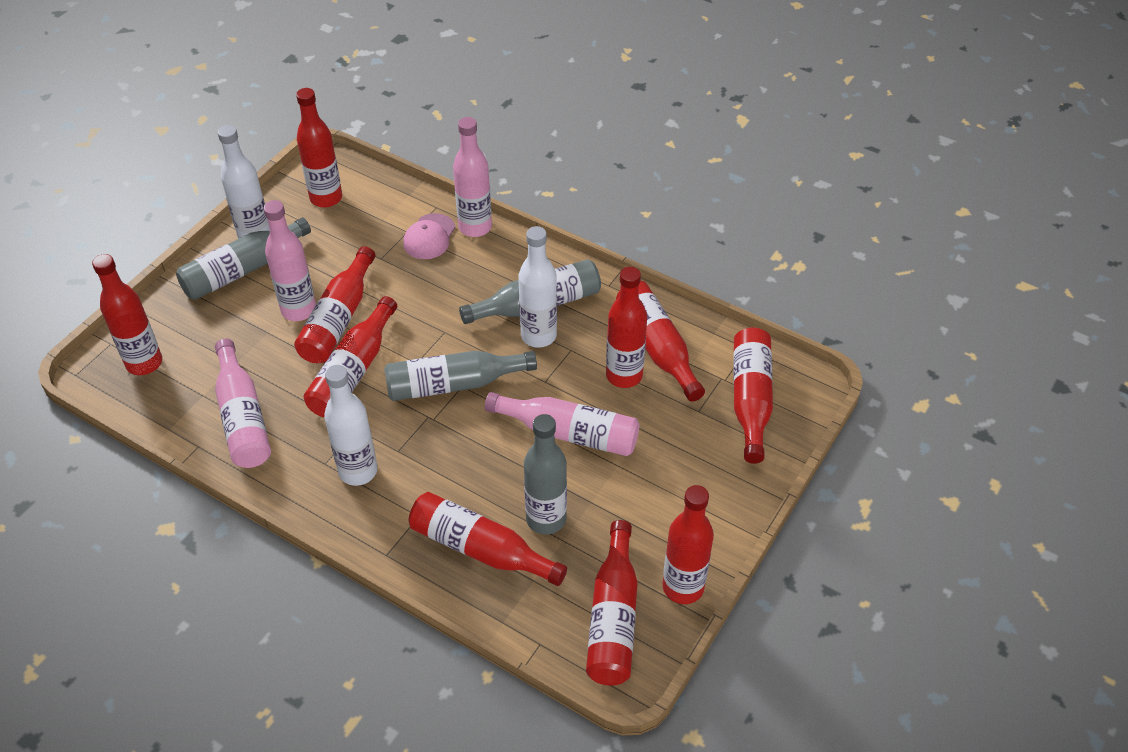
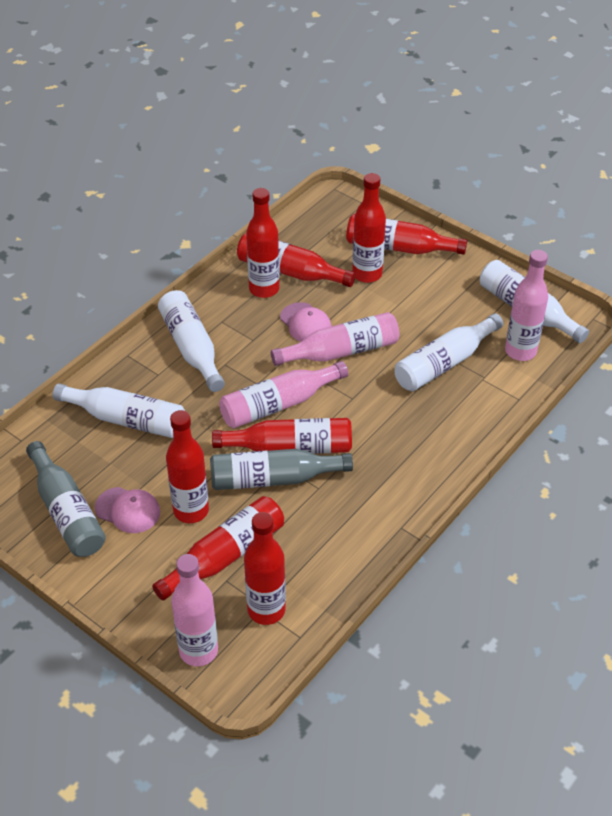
grey bottle: 4 -> 2
pink cap: 1 -> 2
red bottle: 10 -> 8
white bottle: 3 -> 4

